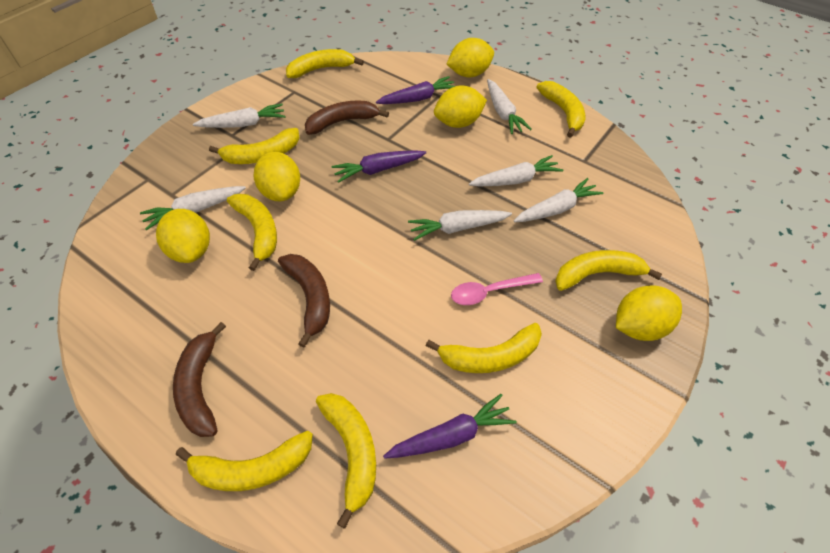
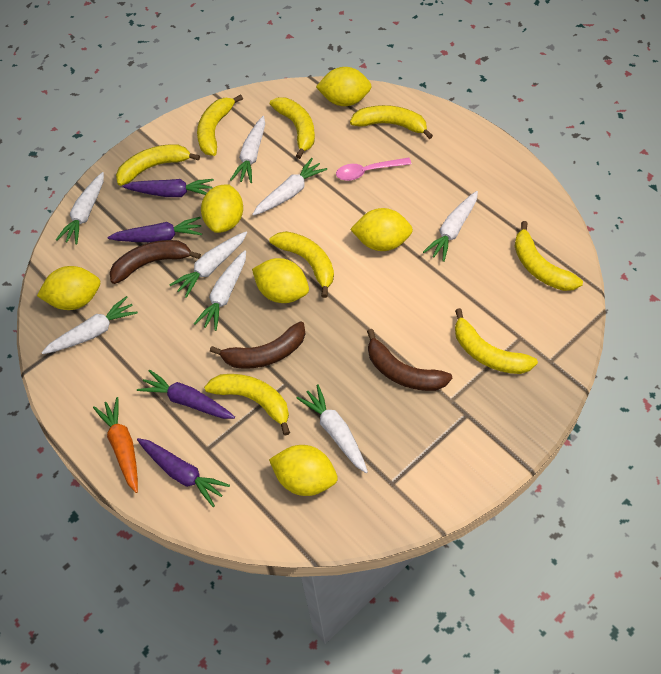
orange carrot: 0 -> 1
purple carrot: 3 -> 4
white carrot: 6 -> 8
yellow lemon: 5 -> 6

